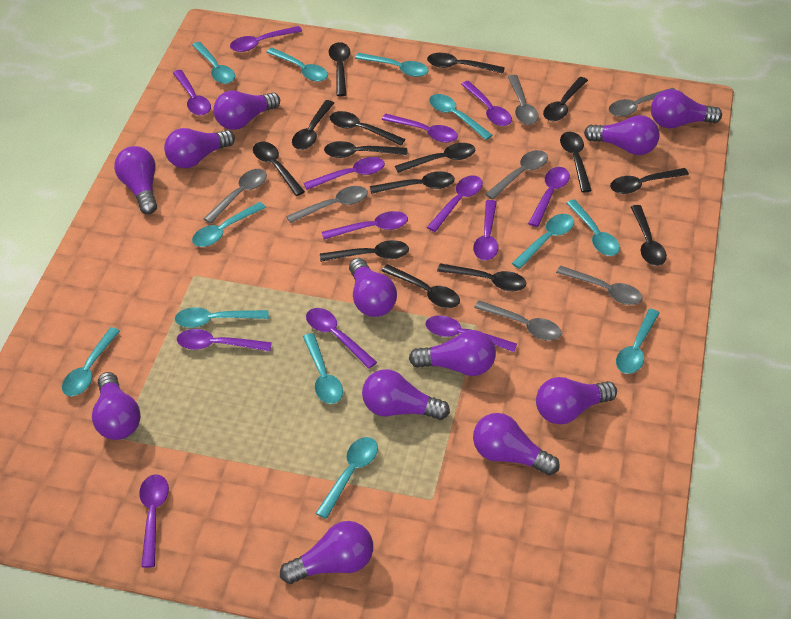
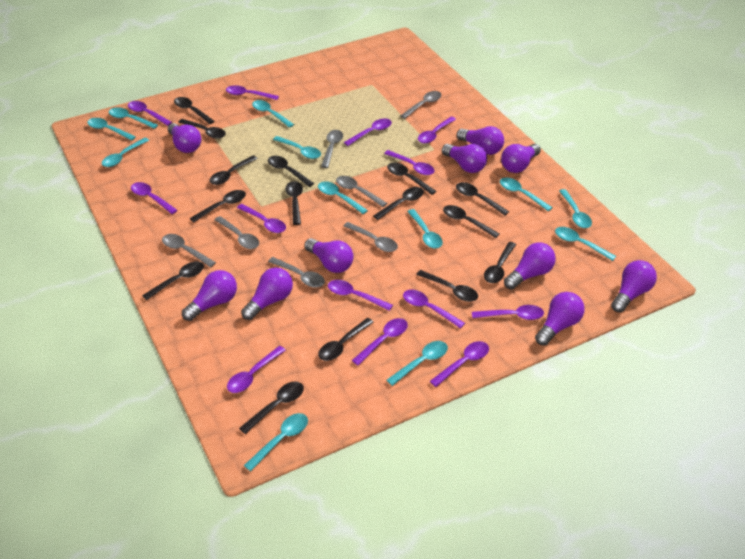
purple light bulb: 12 -> 10

